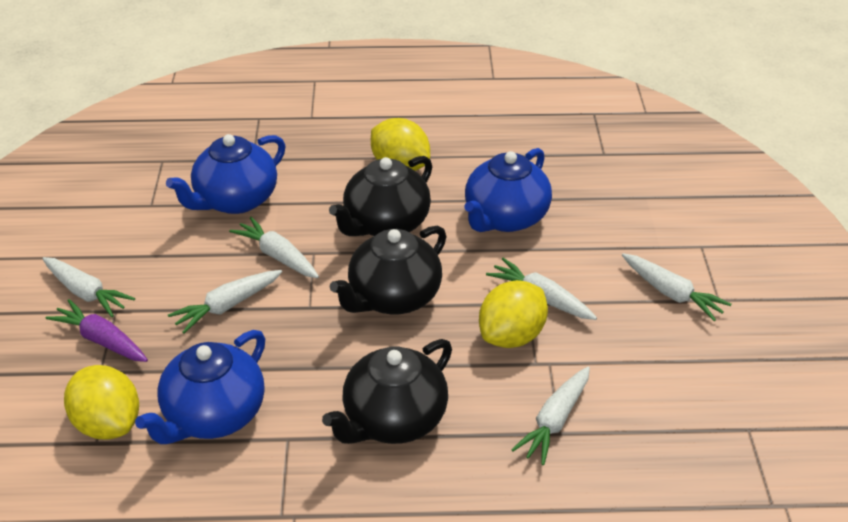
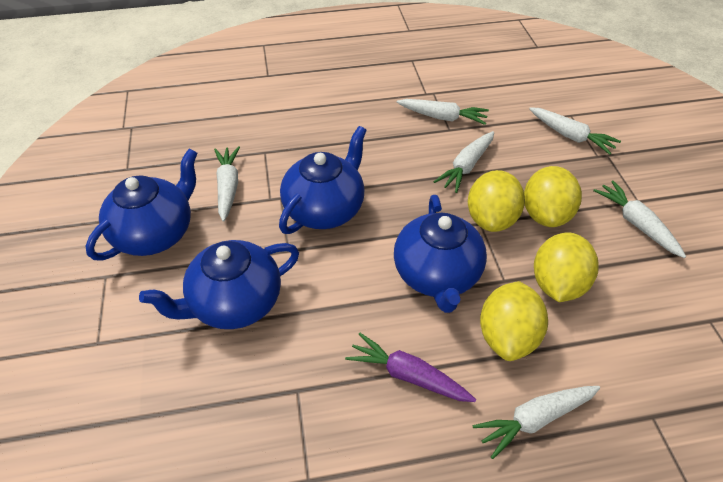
black teapot: 3 -> 0
blue teapot: 3 -> 4
yellow lemon: 3 -> 4

